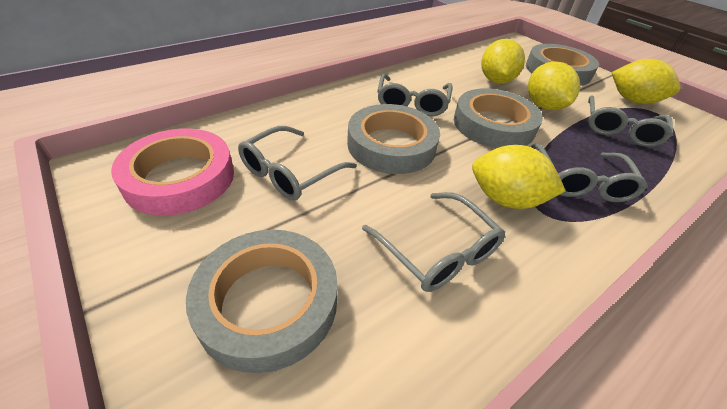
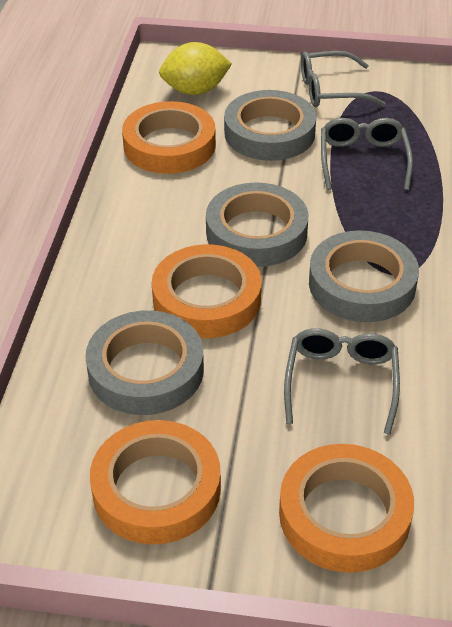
grey glasses: 5 -> 3
orange tape: 0 -> 4
pink tape: 1 -> 0
yellow lemon: 4 -> 1

